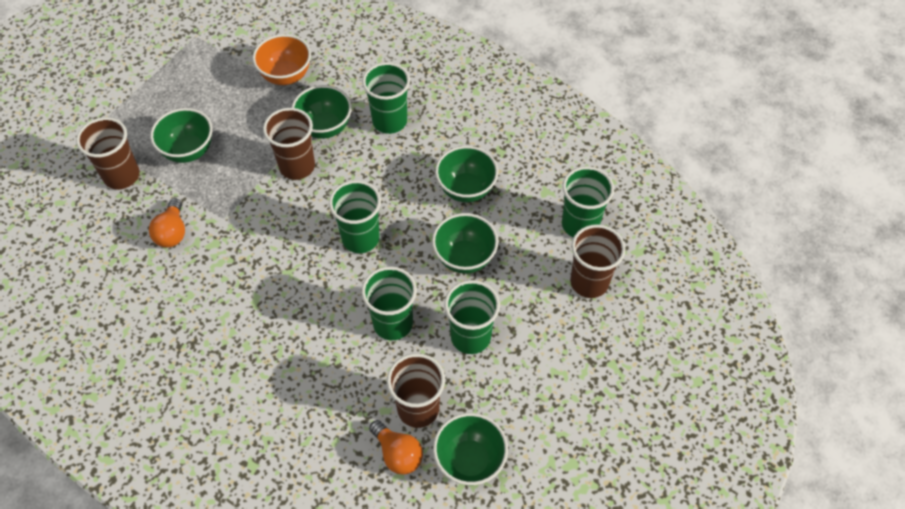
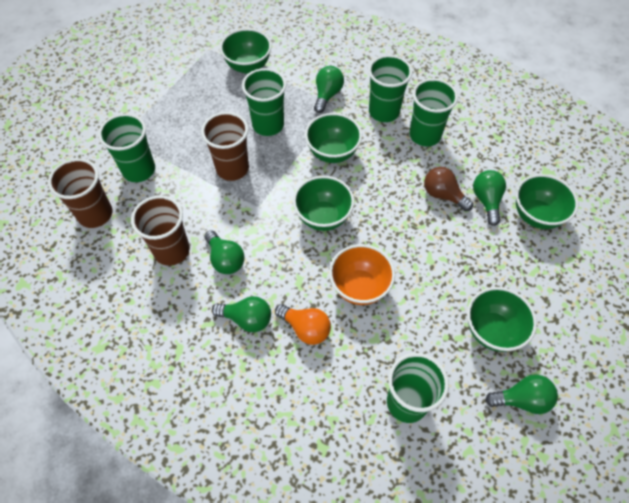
brown cup: 4 -> 3
brown light bulb: 0 -> 1
green light bulb: 0 -> 5
orange light bulb: 2 -> 1

